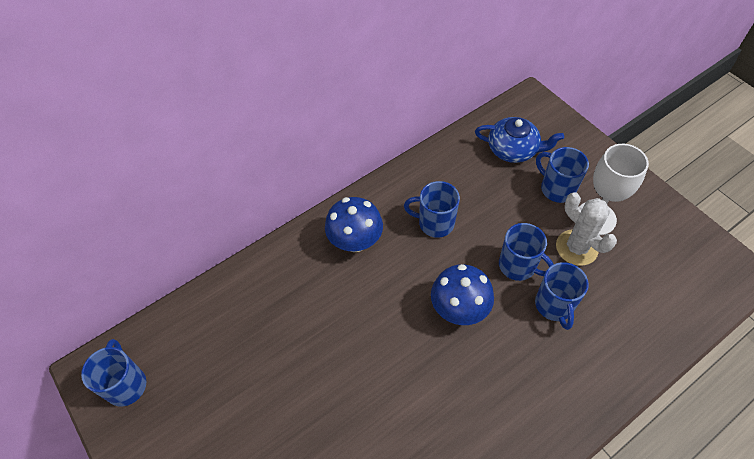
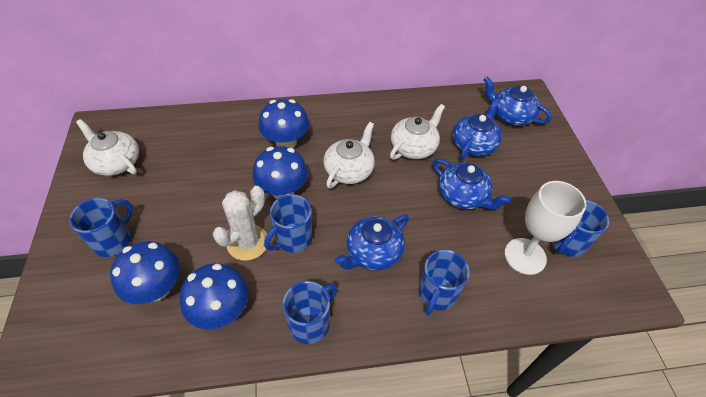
blue mushroom: 2 -> 4
blue teapot: 1 -> 4
white teapot: 0 -> 3

